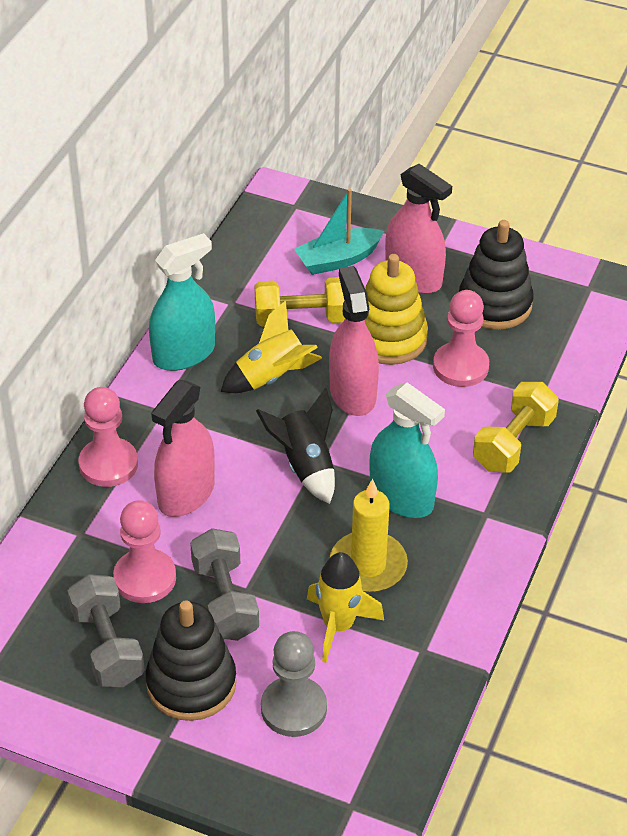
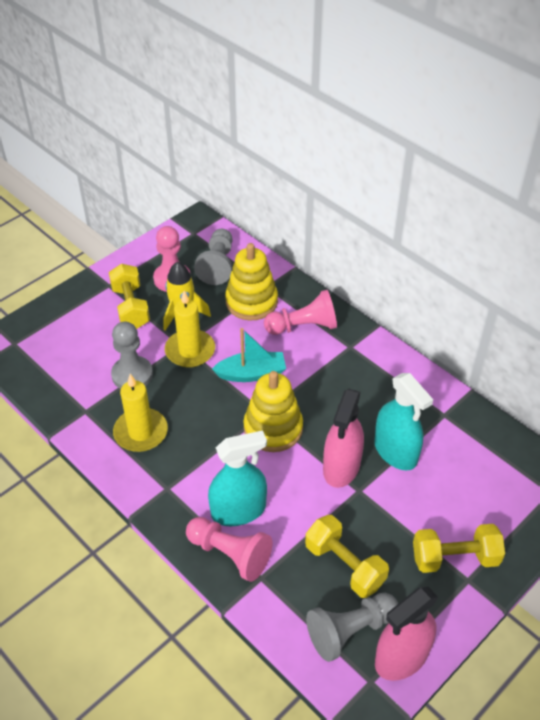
black rocket: 1 -> 0
black stacking toy: 2 -> 0
grey dumbbell: 2 -> 0
grey pawn: 1 -> 3
pink spray bottle: 3 -> 2
yellow candle: 1 -> 2
yellow dumbbell: 2 -> 3
yellow rocket: 2 -> 1
yellow stacking toy: 1 -> 2

